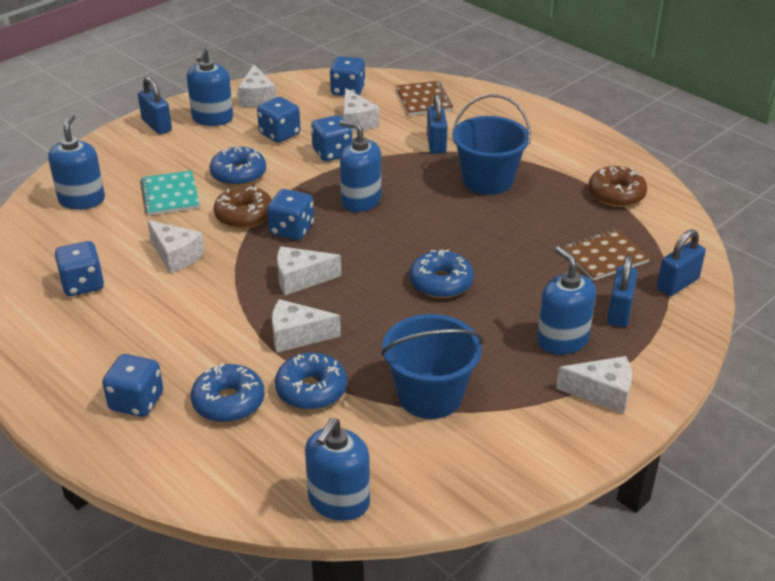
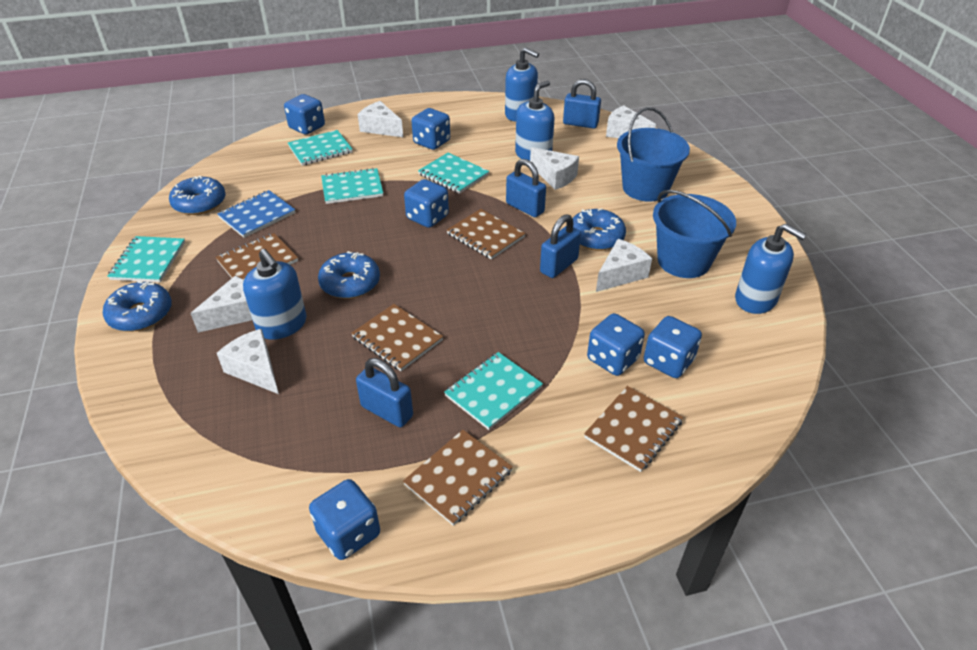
blue notebook: 0 -> 1
blue soap dispenser: 5 -> 4
brown donut: 2 -> 0
brown notebook: 2 -> 5
turquoise notebook: 1 -> 5

